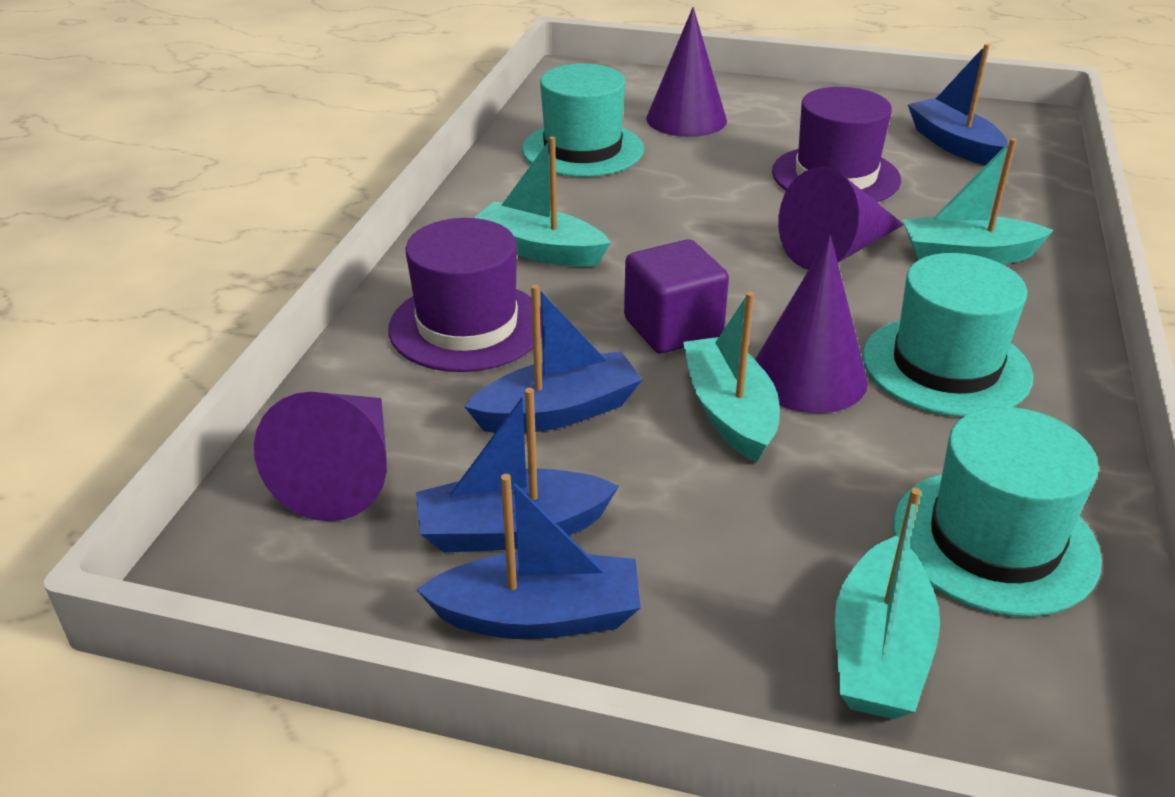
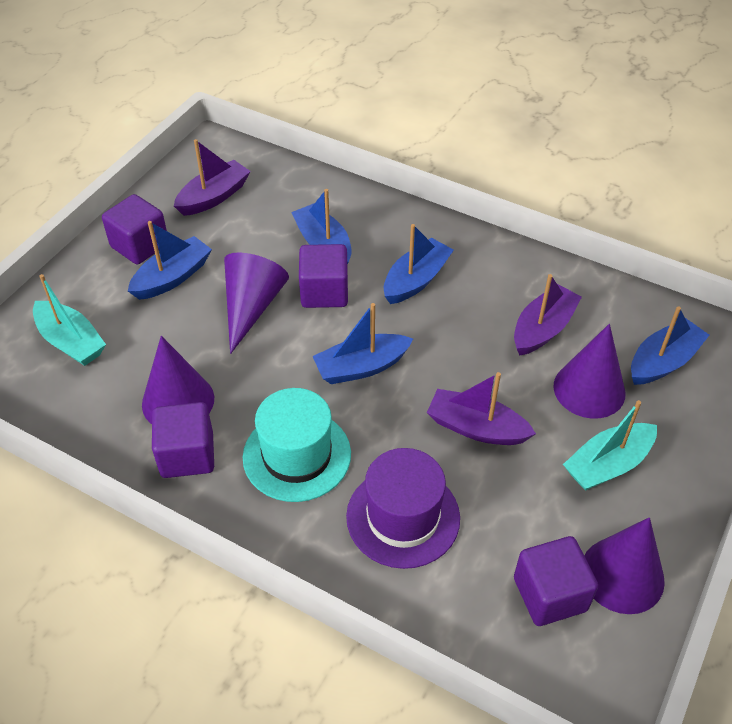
blue boat: 4 -> 5
purple boat: 0 -> 3
purple cube: 1 -> 4
purple hat: 2 -> 1
turquoise boat: 4 -> 2
turquoise hat: 3 -> 1

